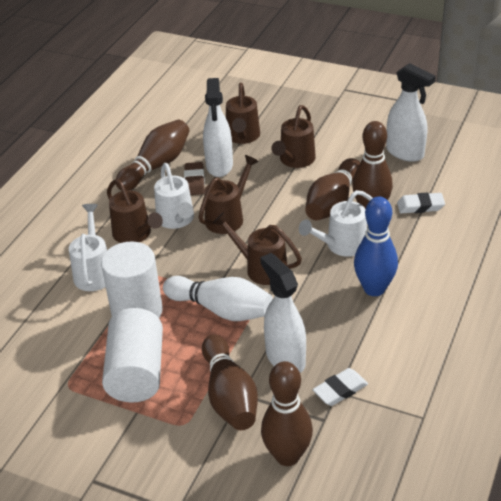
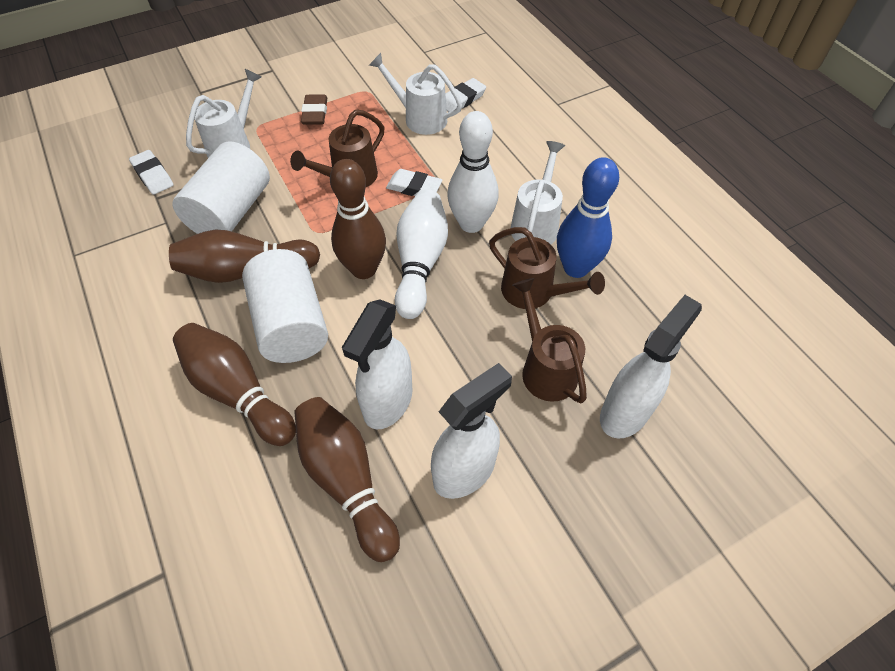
brown bowling pin: 5 -> 4
brown watering can: 5 -> 3
white bowling pin: 1 -> 2
white eraser: 2 -> 3

